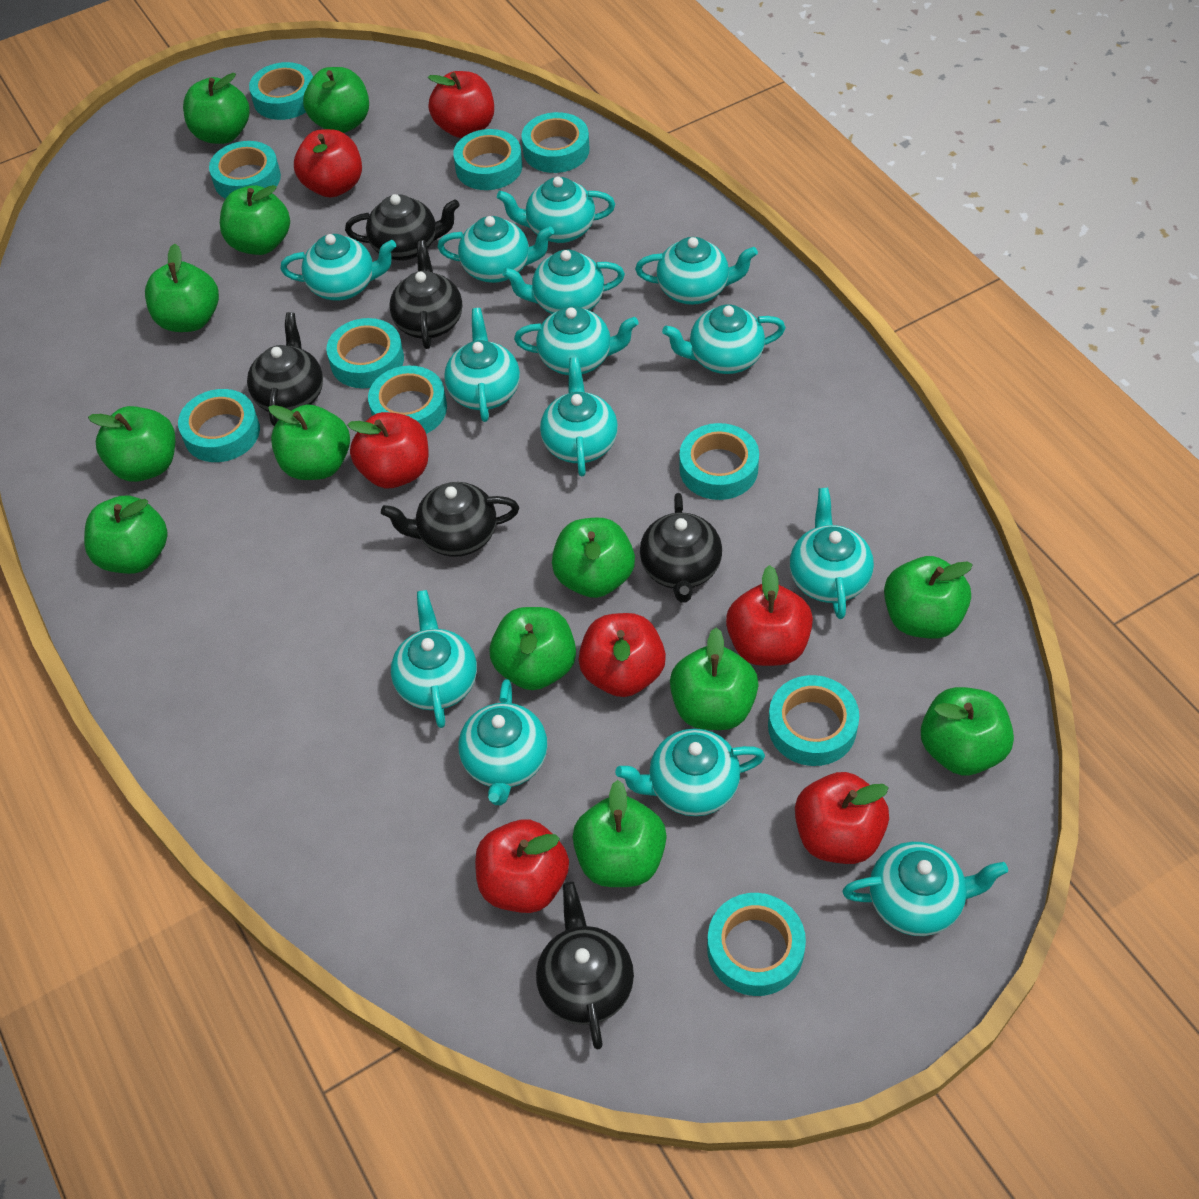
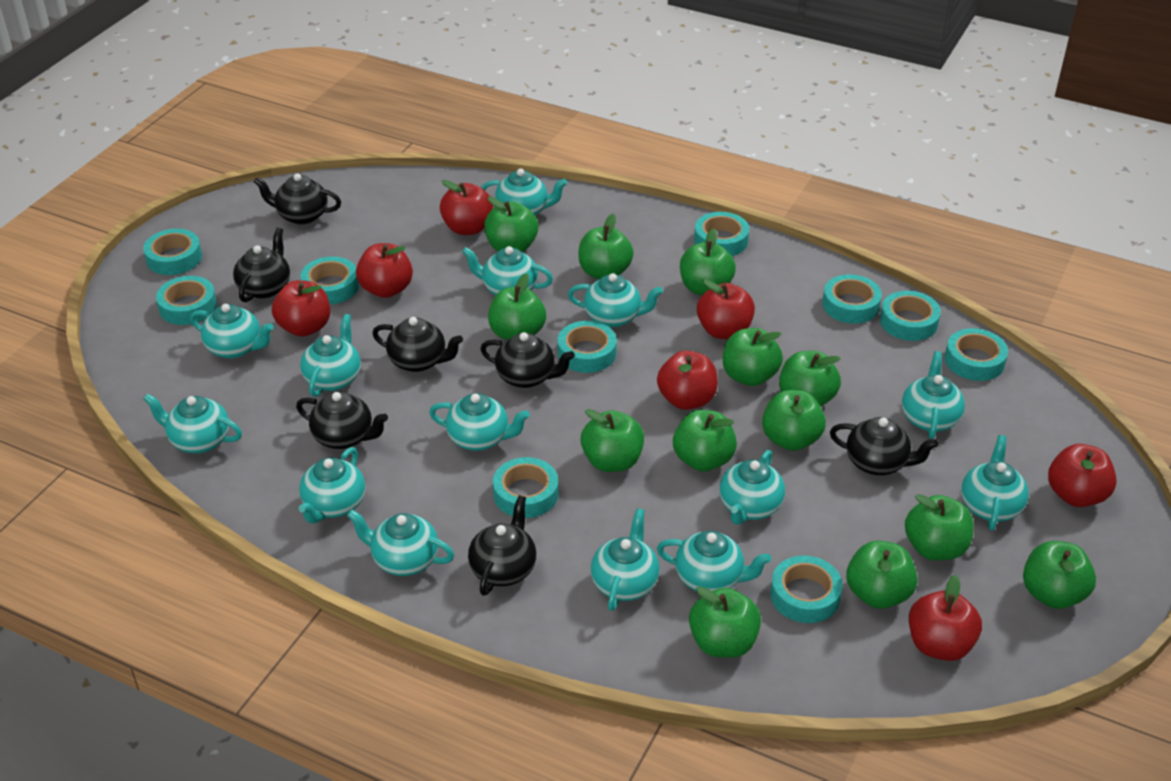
black teapot: 6 -> 7

